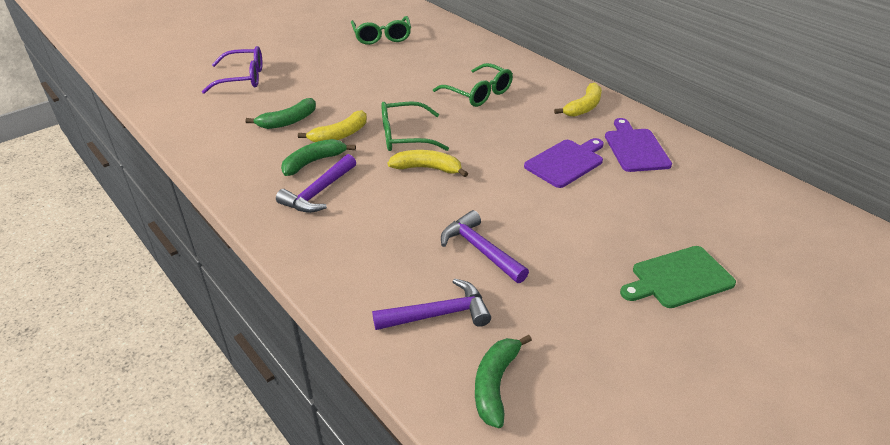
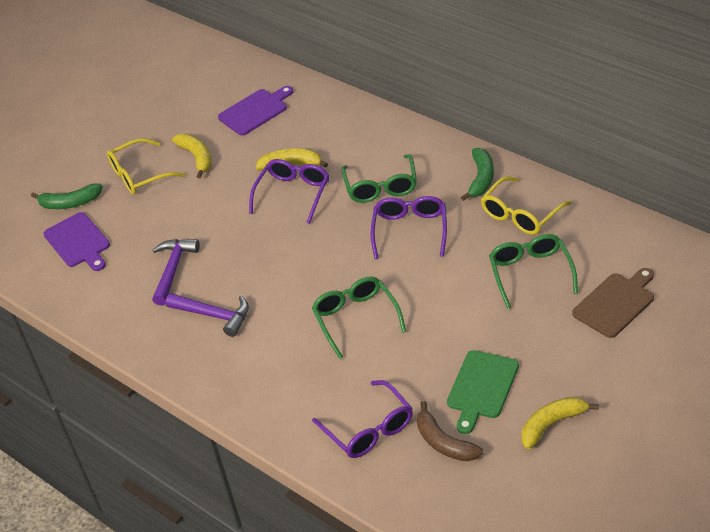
brown banana: 0 -> 1
brown cutting board: 0 -> 1
green banana: 3 -> 2
purple glasses: 1 -> 3
purple hammer: 3 -> 2
yellow glasses: 0 -> 2

